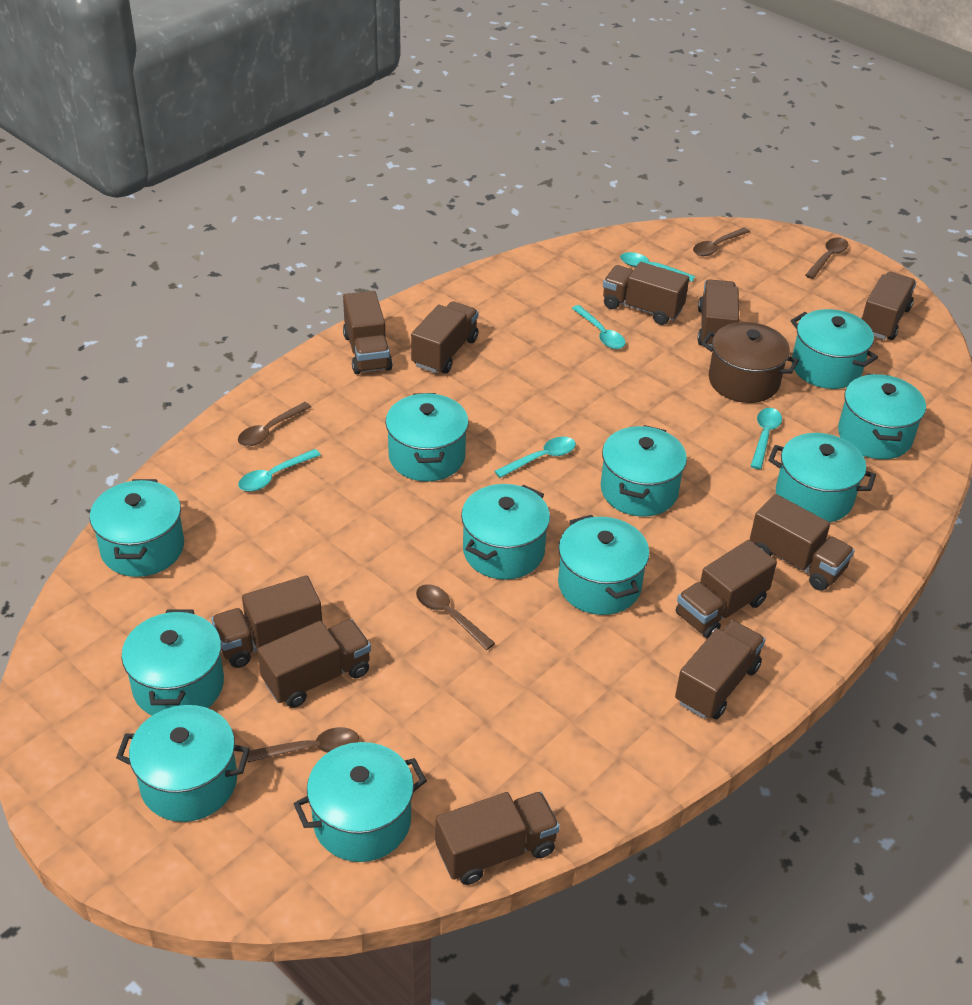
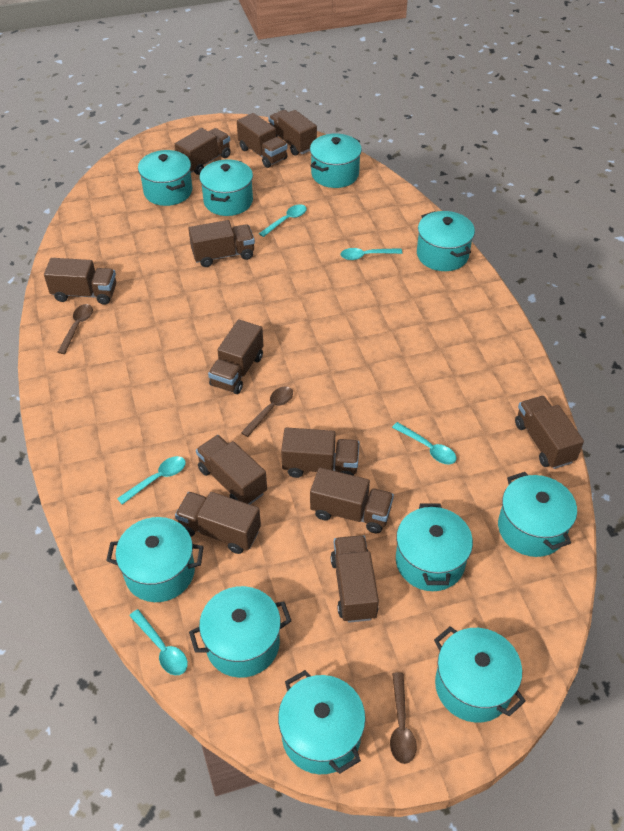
brown pot: 1 -> 0
brown spoon: 5 -> 3
brown truck: 11 -> 12
turquoise pot: 11 -> 10

